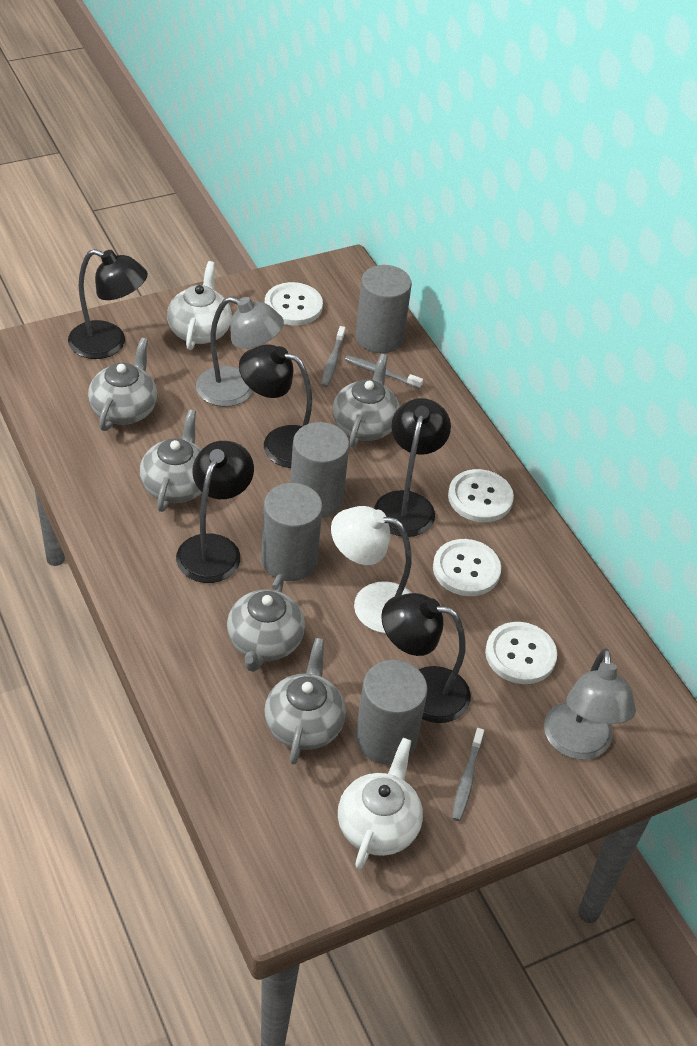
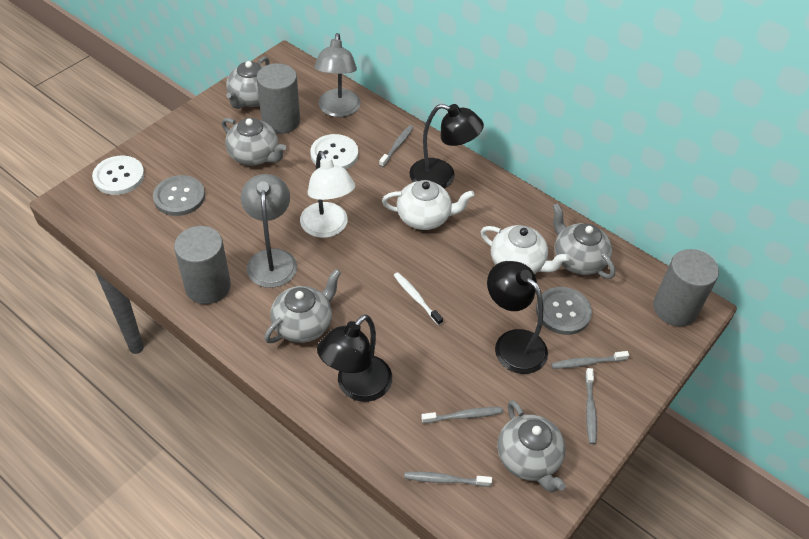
black lamp: 5 -> 3
grey button: 0 -> 2
grey cylinder: 4 -> 3
grey toothbrush: 3 -> 5
white button: 4 -> 2
white toothbrush: 0 -> 1

